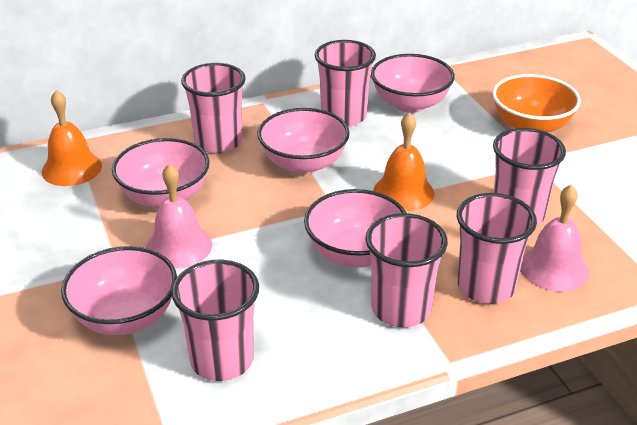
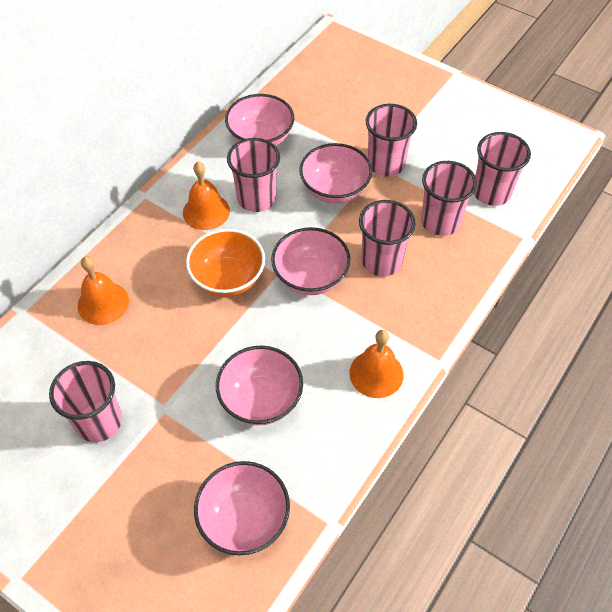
orange bell: 2 -> 3
pink bell: 2 -> 0

